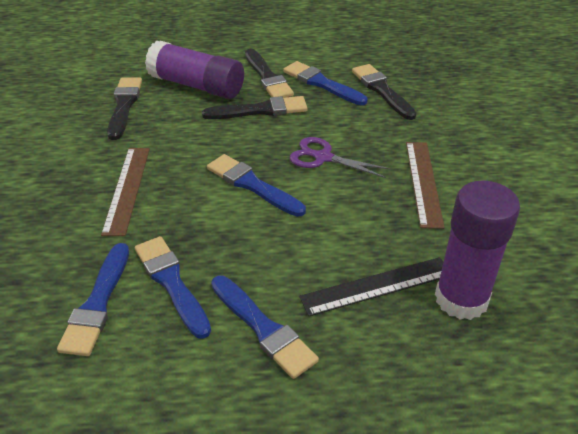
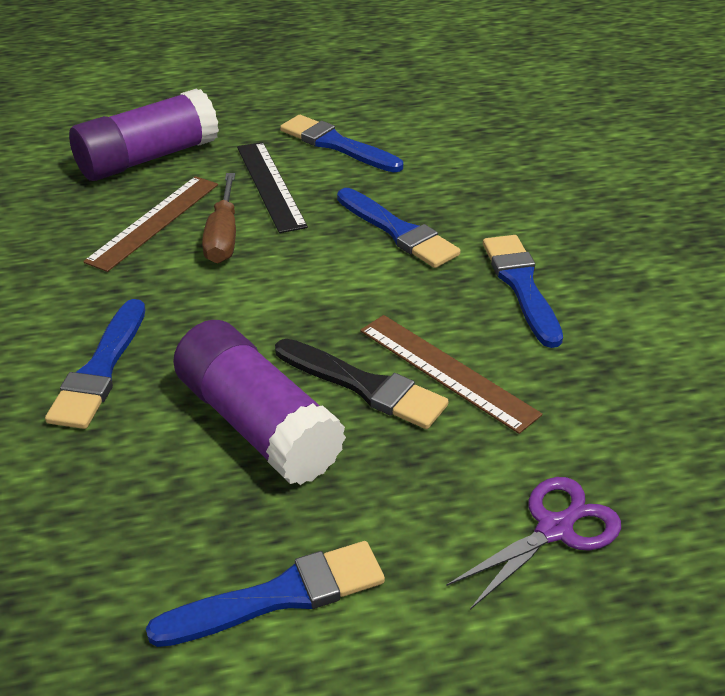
black brush: 4 -> 1
brown screwdriver: 0 -> 1

